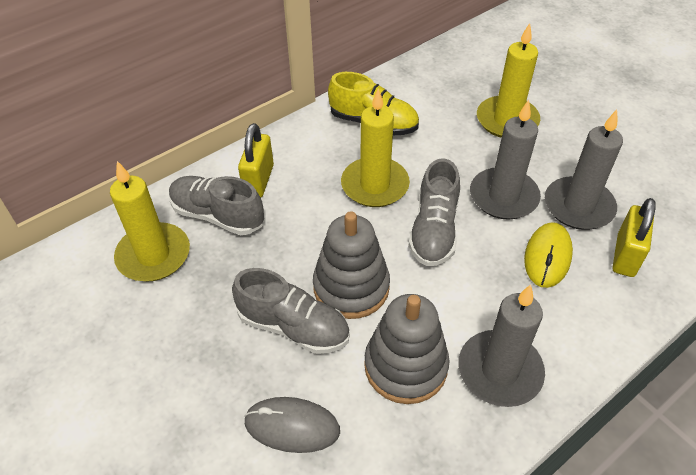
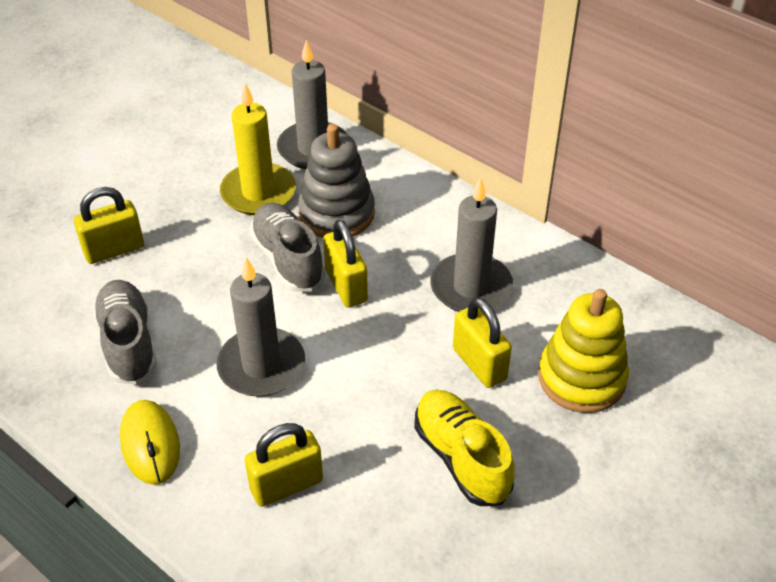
grey mouse: 1 -> 0
grey shoe: 3 -> 2
grey stacking toy: 2 -> 1
yellow candle: 3 -> 1
yellow padlock: 2 -> 4
yellow stacking toy: 0 -> 1

